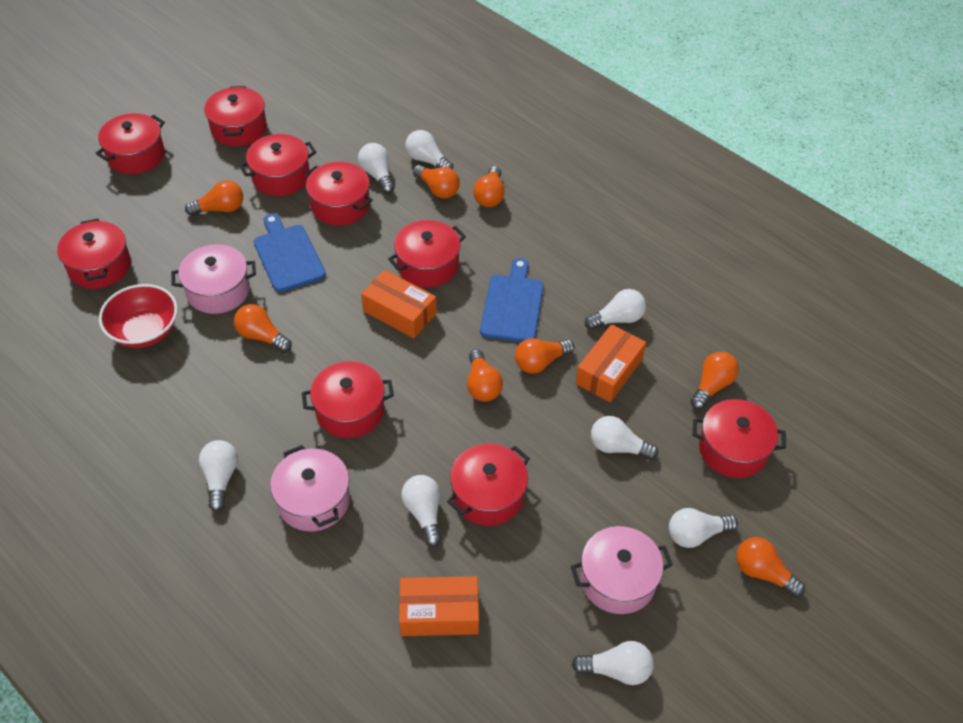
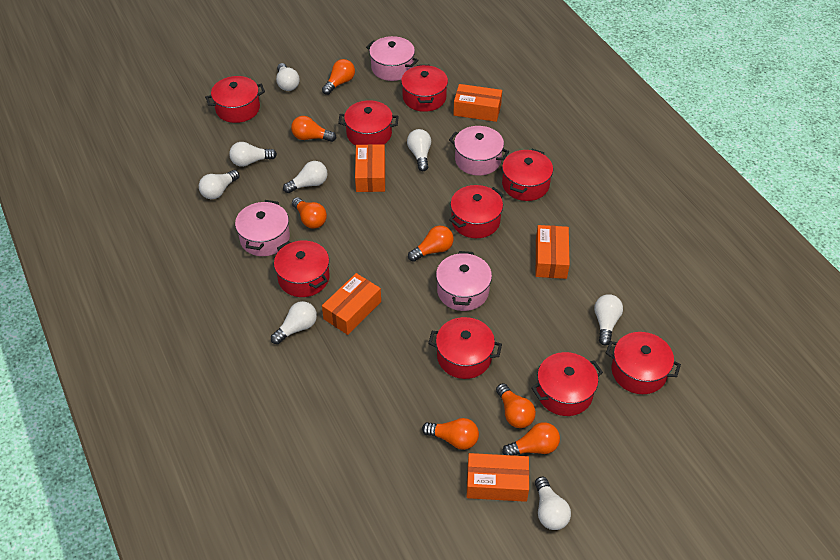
blue cutting board: 2 -> 0
orange box: 3 -> 5
orange light bulb: 8 -> 7
pink pot: 3 -> 4
red bowl: 1 -> 0

